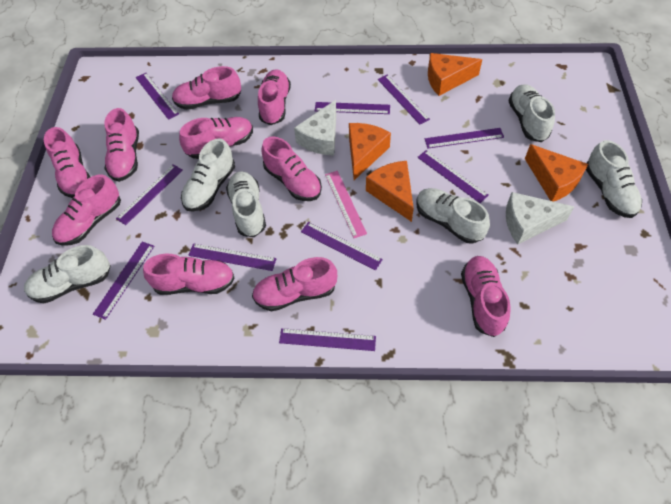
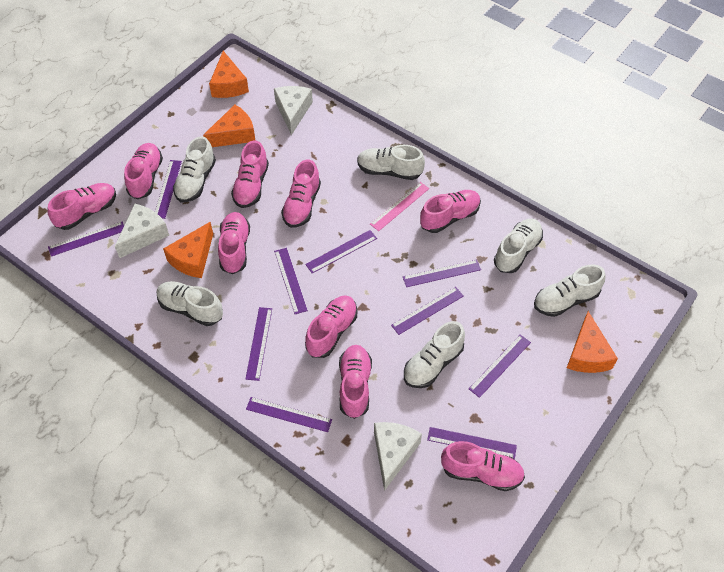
pink shoe: 10 -> 9
white cheese: 2 -> 3

